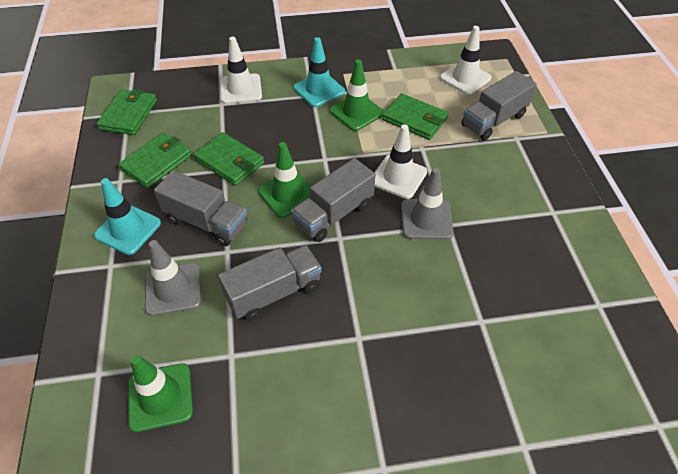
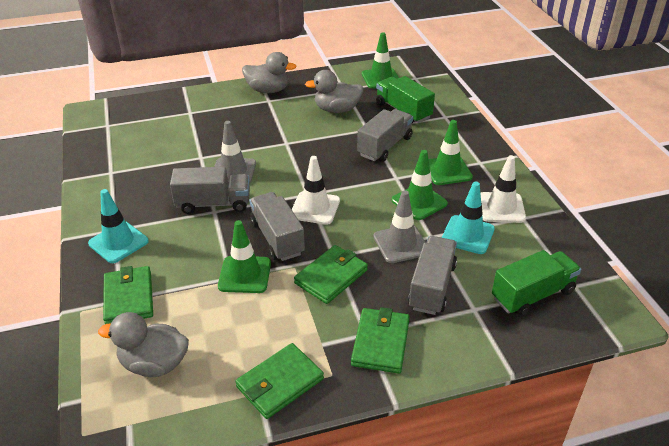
green traffic cone: 3 -> 4
green truck: 0 -> 2
grey duck: 0 -> 3
white traffic cone: 3 -> 2

